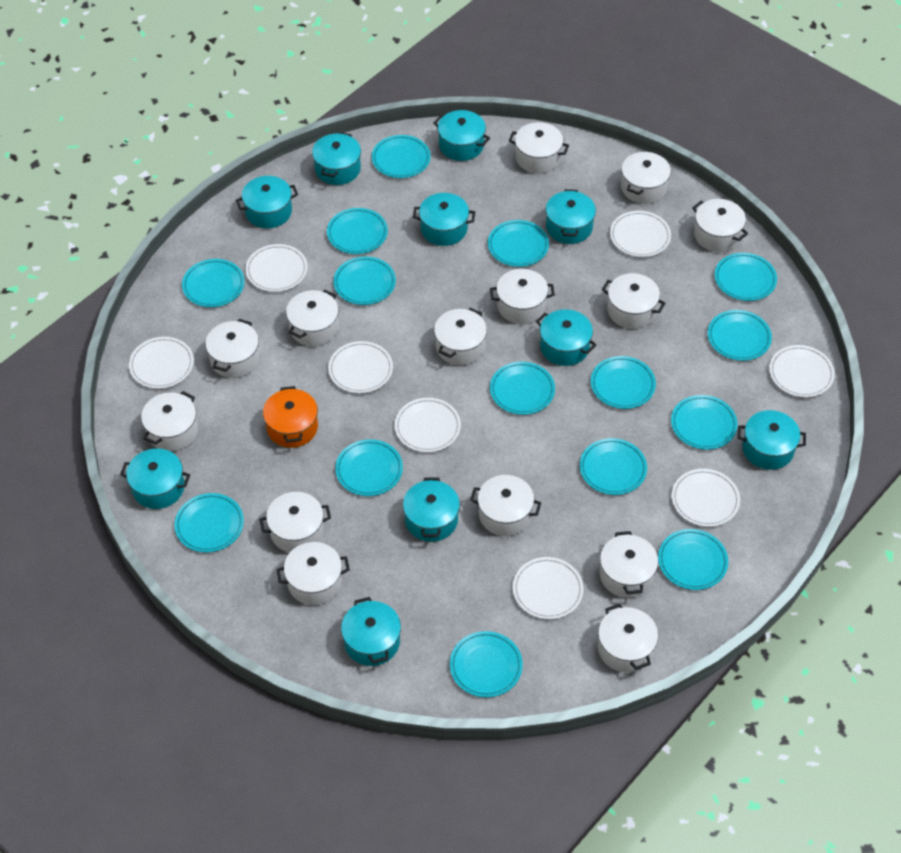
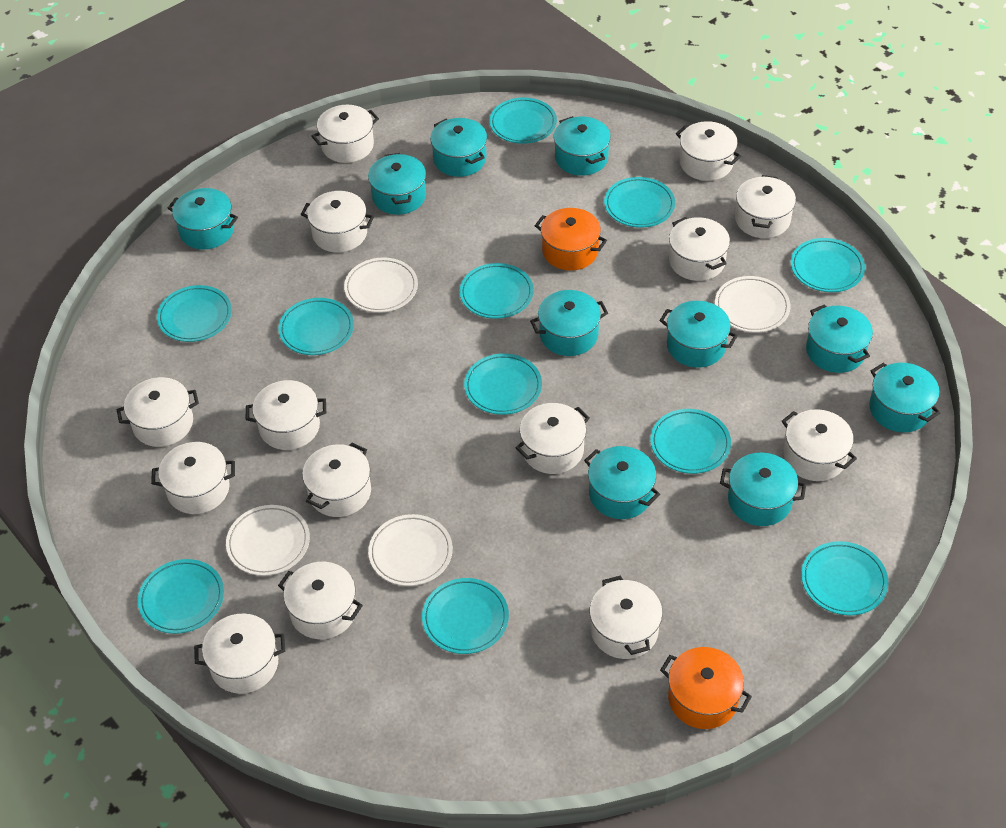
orange pot: 1 -> 2
turquoise plate: 15 -> 11
white plate: 8 -> 4

